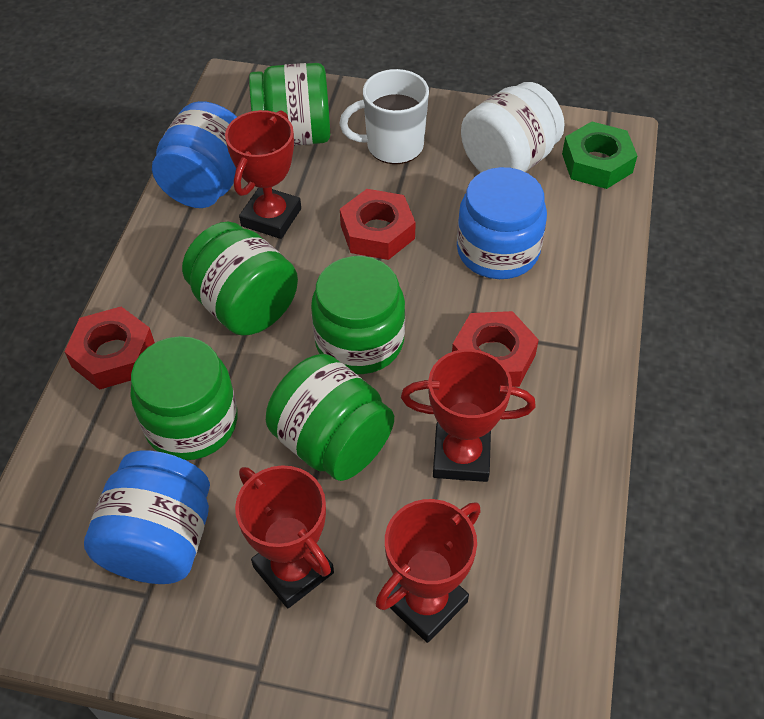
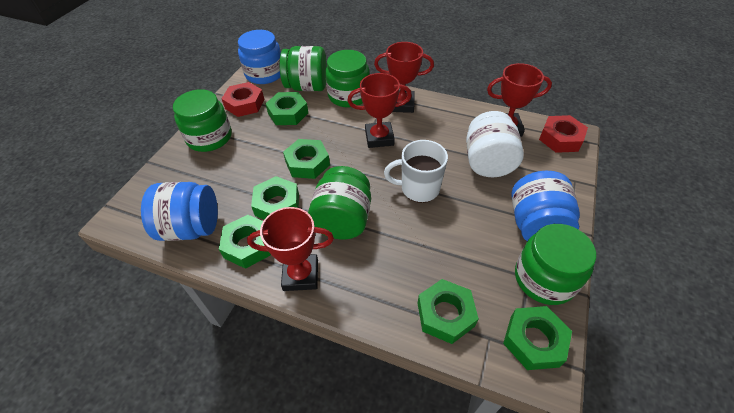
green nut: 1 -> 6
red nut: 3 -> 2

